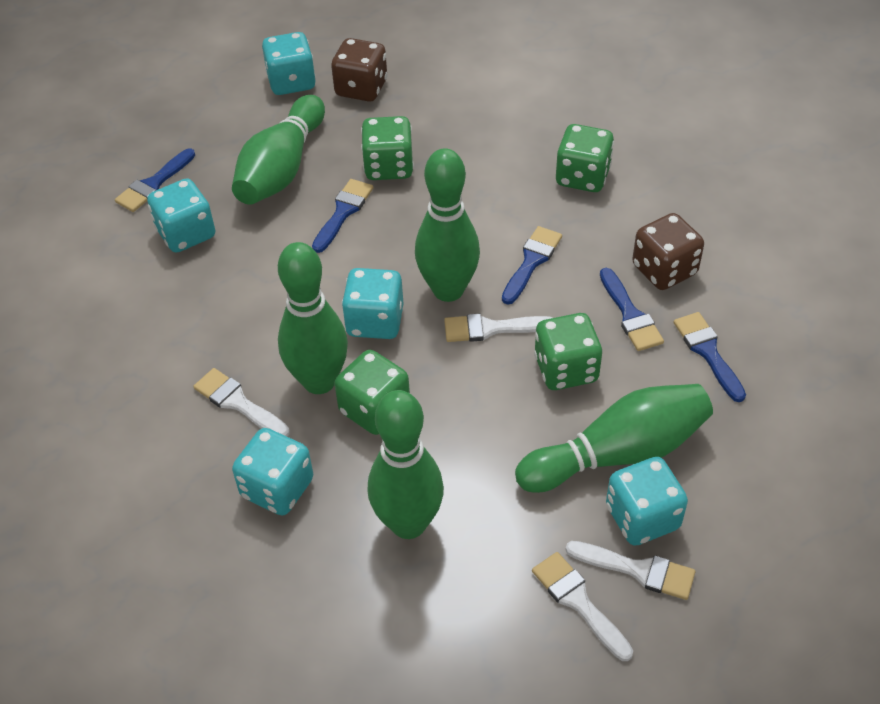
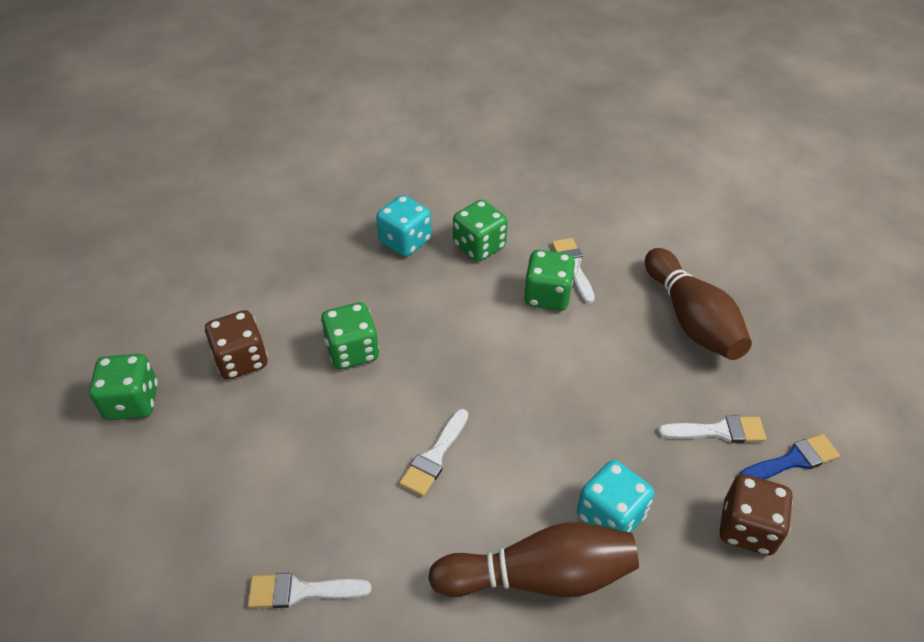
blue brush: 5 -> 1
brown bowling pin: 0 -> 2
green bowling pin: 5 -> 0
turquoise dice: 5 -> 2

